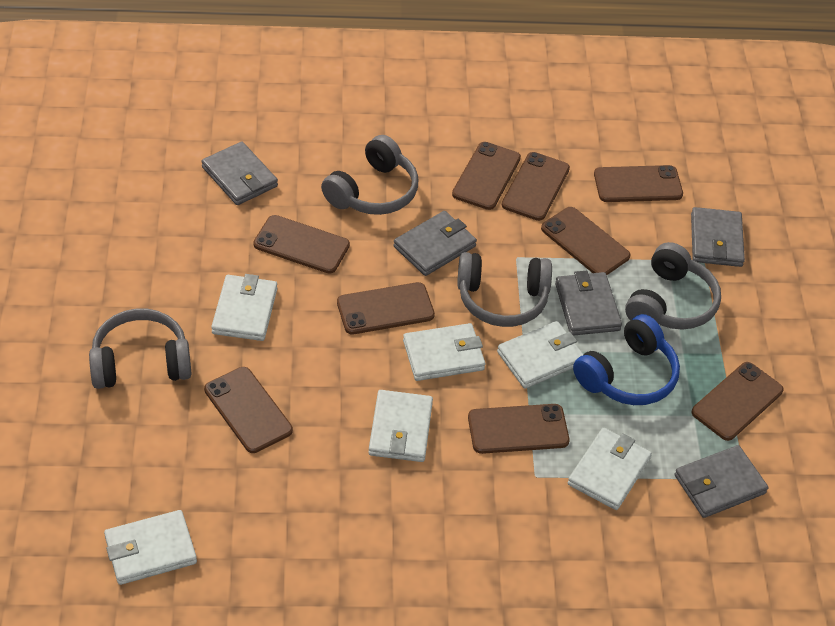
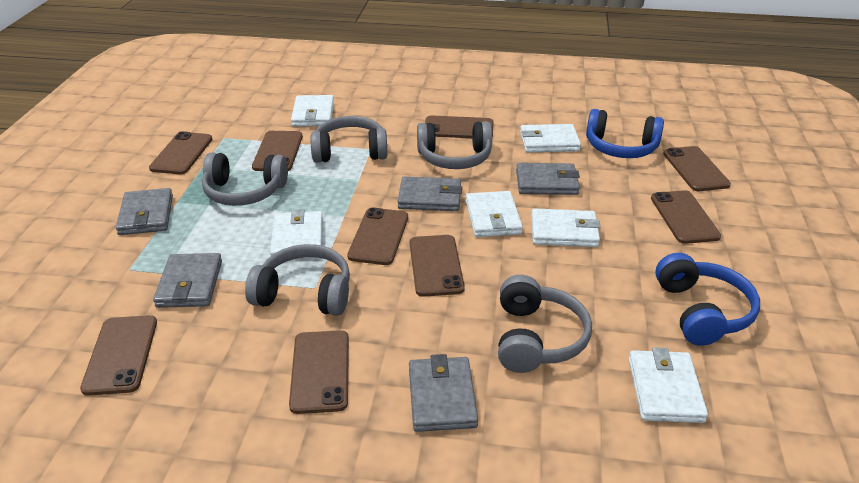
blue headphones: 1 -> 2
grey headphones: 4 -> 5

